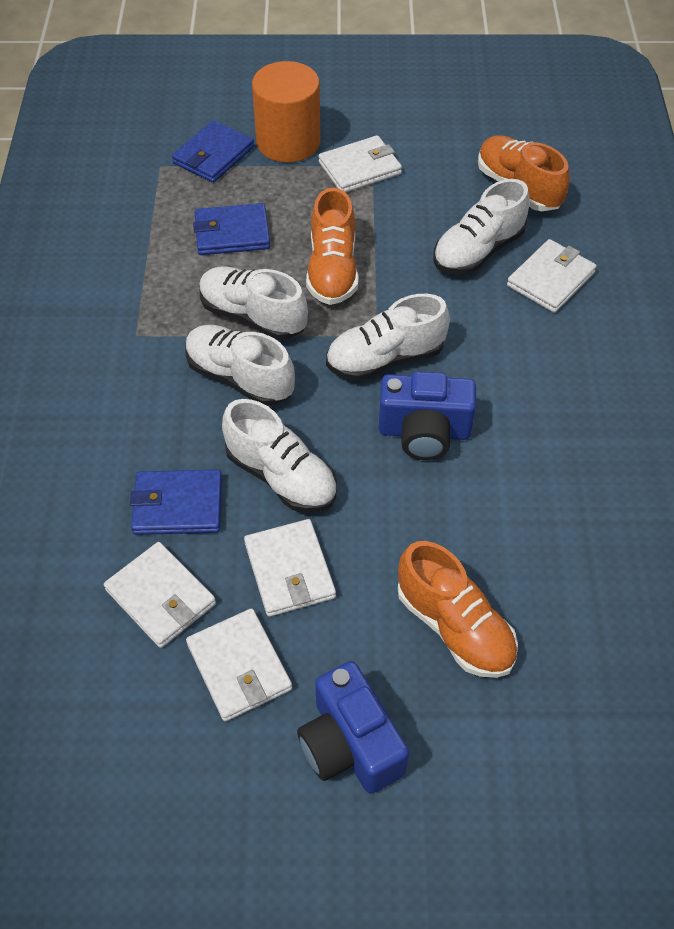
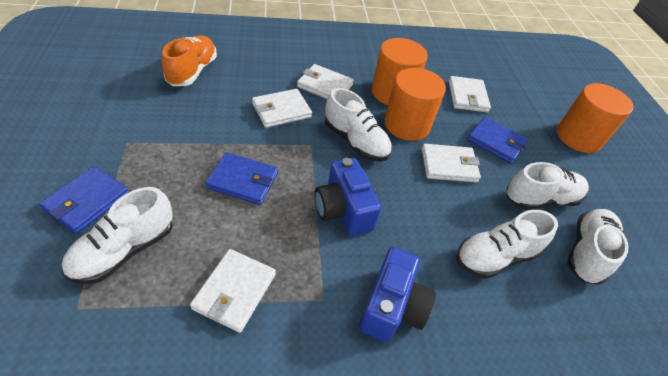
orange cylinder: 1 -> 3
orange shoe: 3 -> 1

